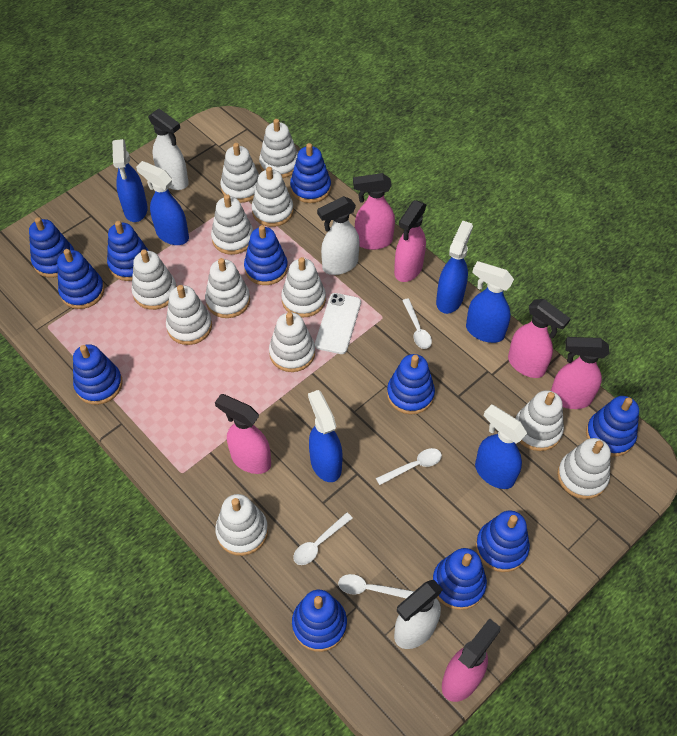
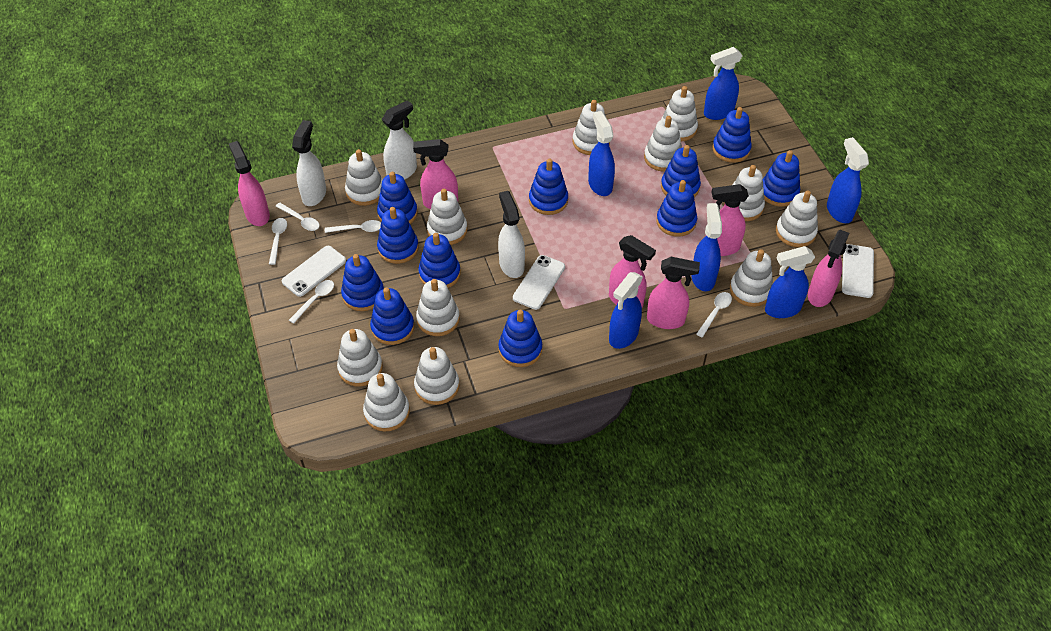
white phone: 1 -> 3
white spoon: 4 -> 5

